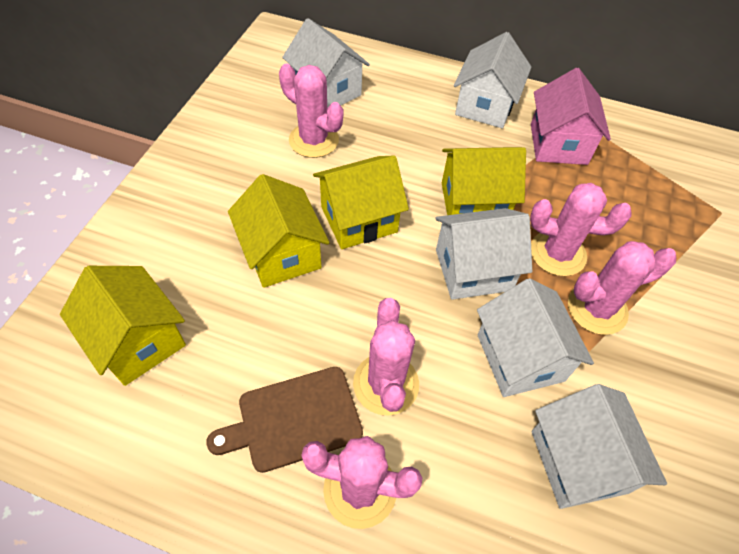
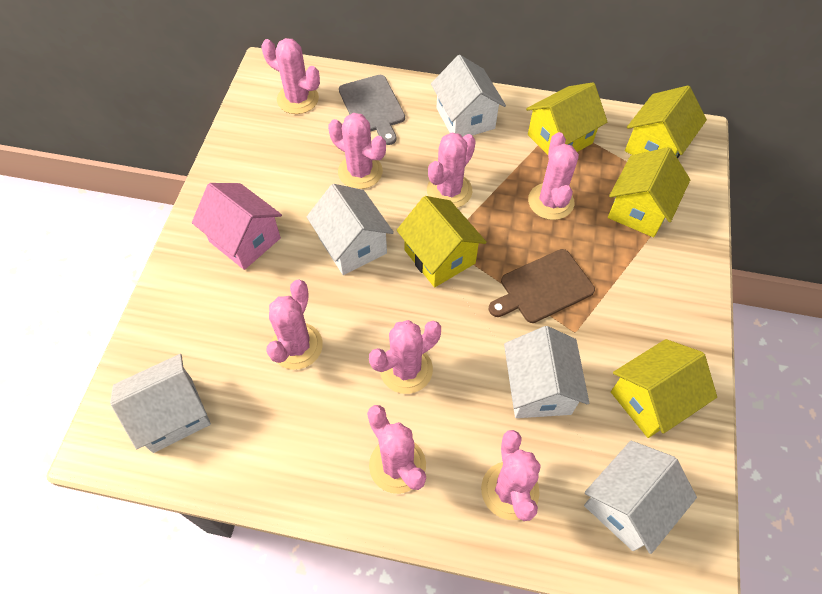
grey cutting board: 0 -> 1
pink cactus: 5 -> 8
yellow house: 4 -> 5

